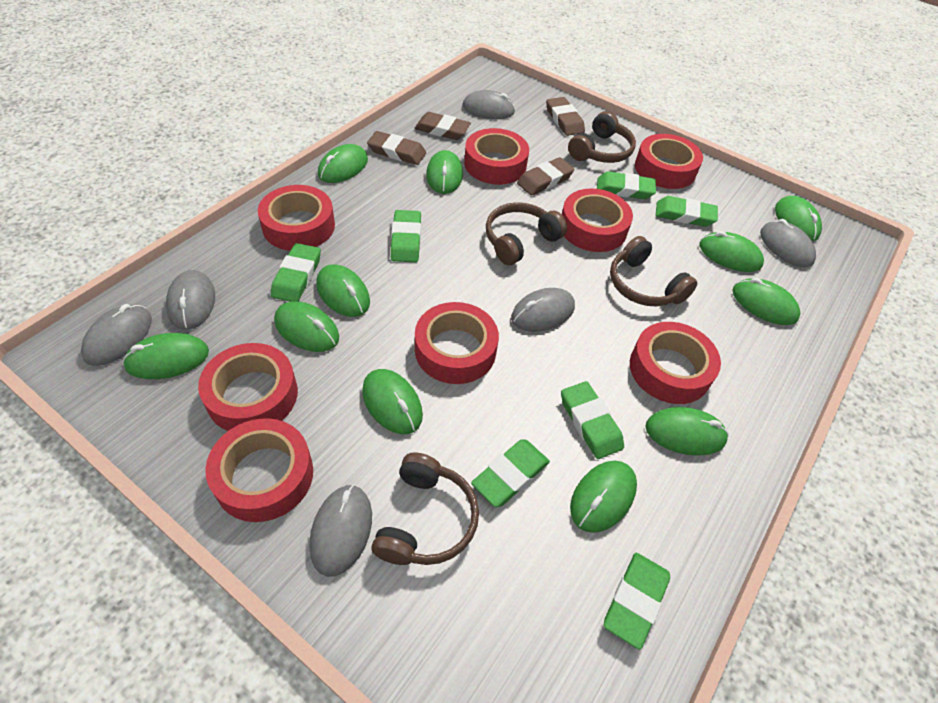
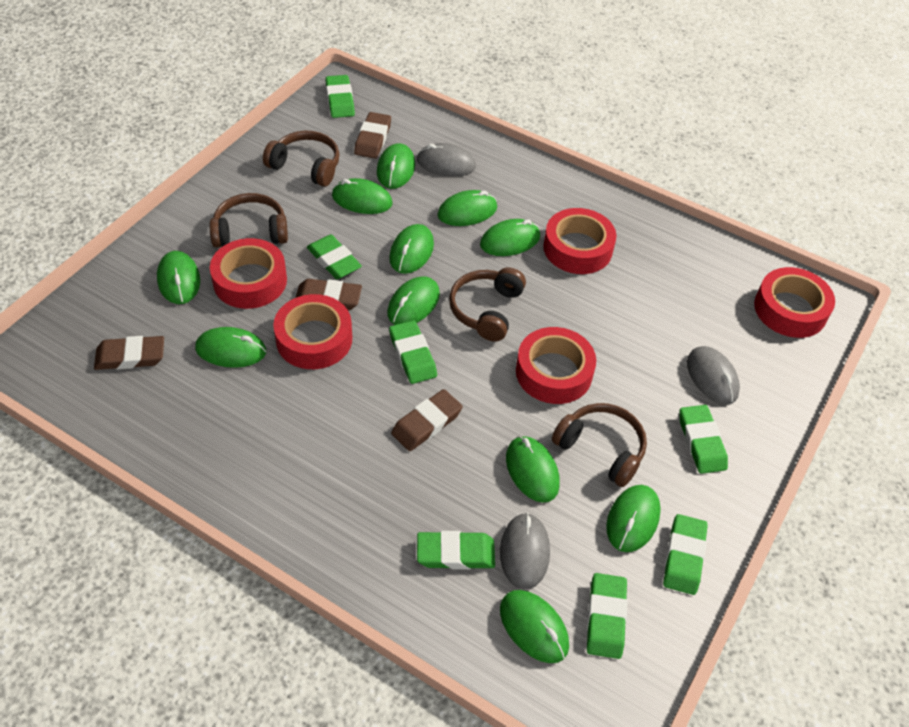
grey mouse: 6 -> 3
red tape: 8 -> 5

